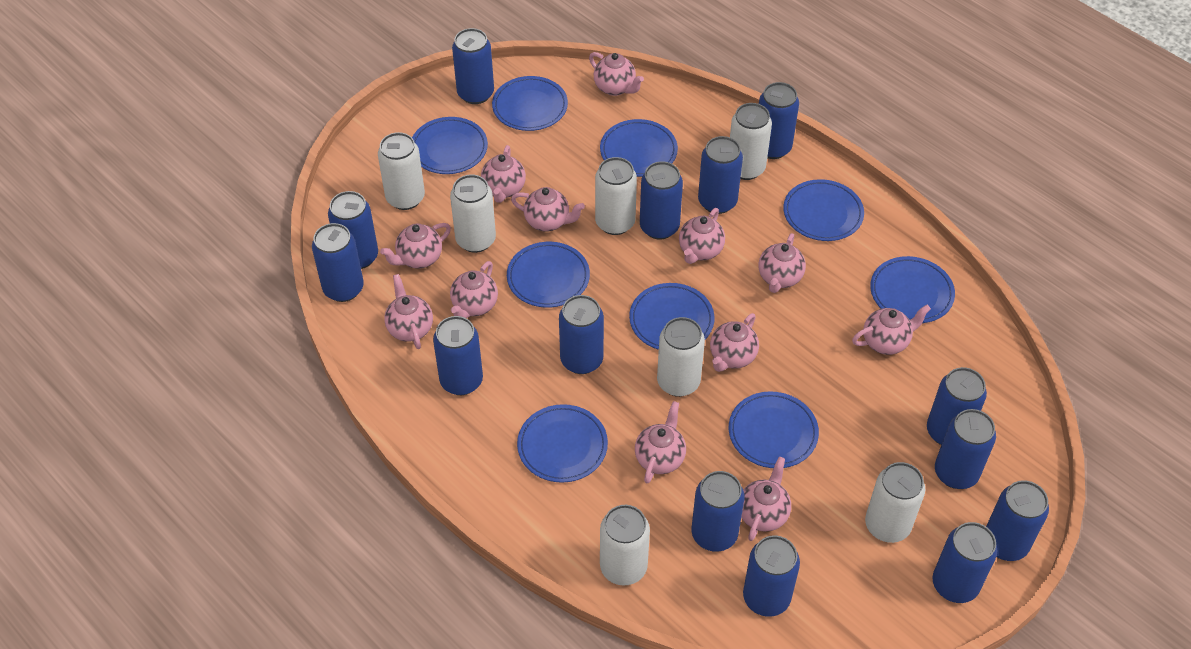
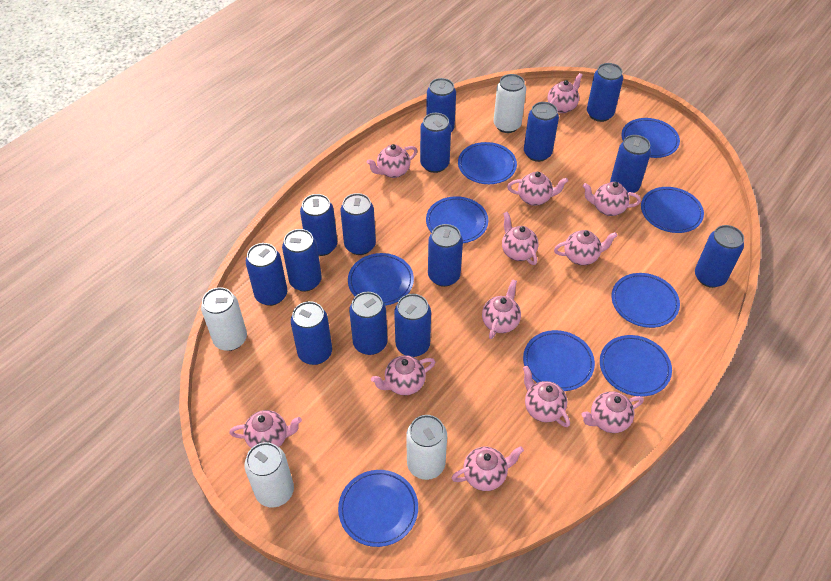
white can: 7 -> 4

